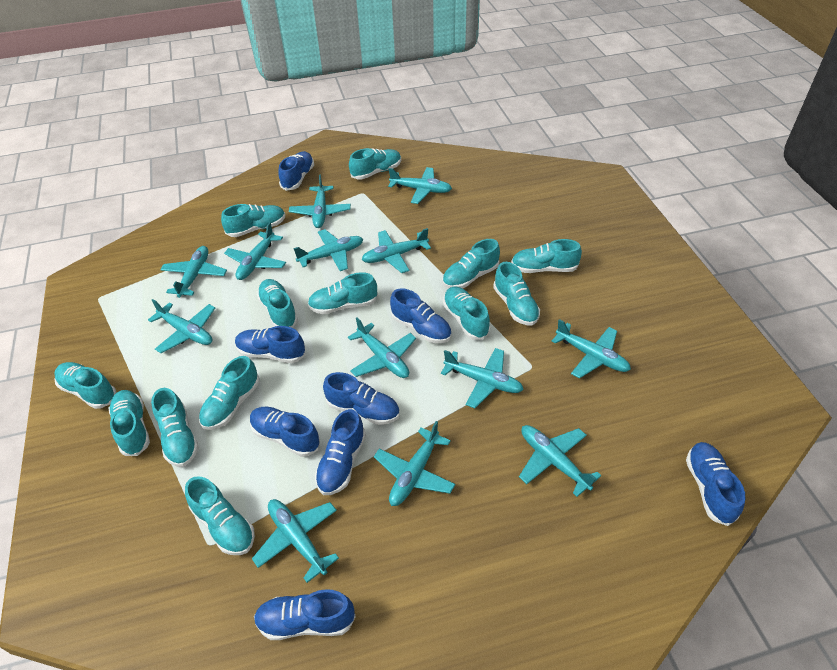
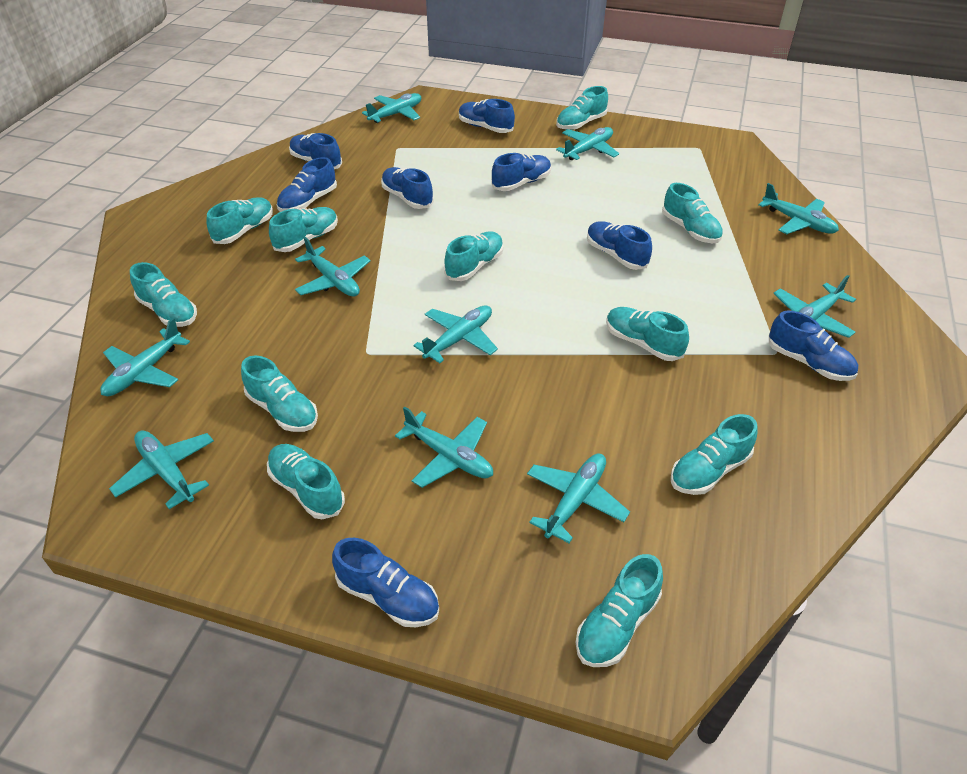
turquoise plane: 13 -> 10
turquoise shoe: 13 -> 11

